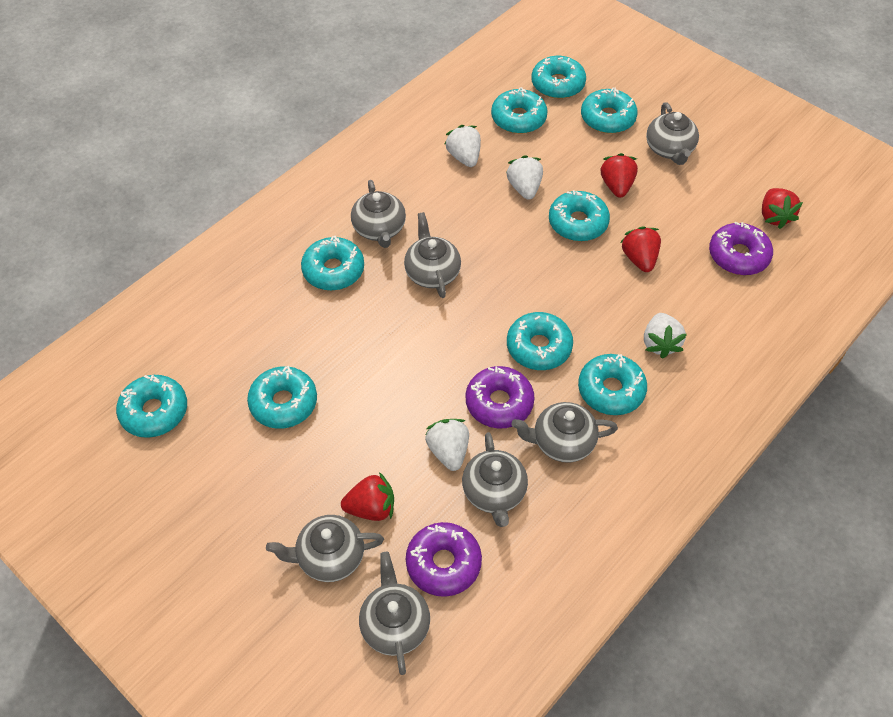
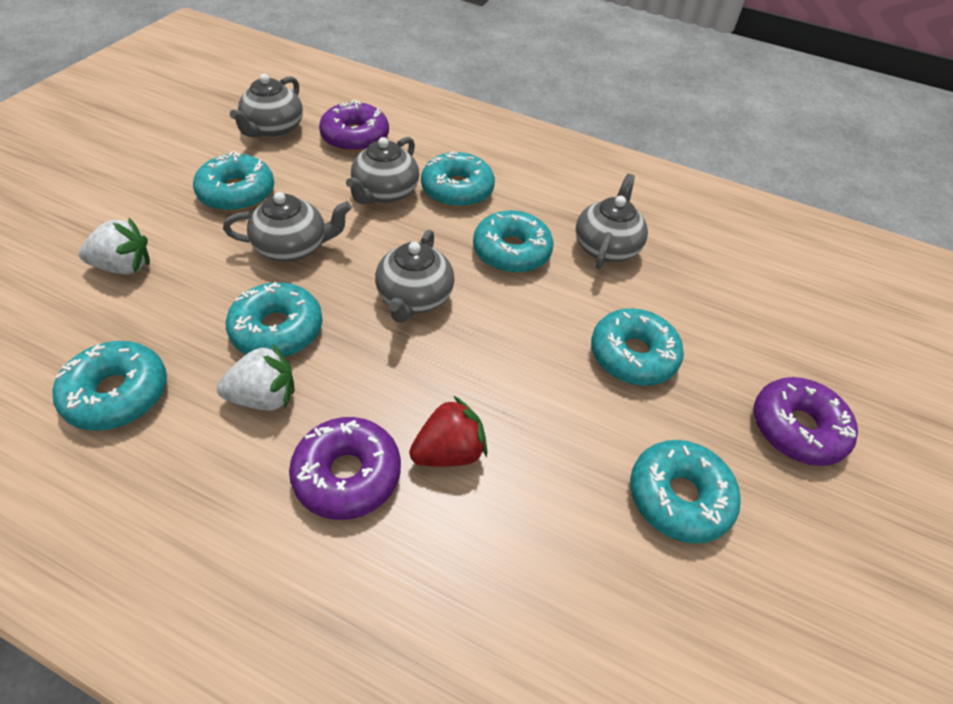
grey teapot: 7 -> 5
red strawberry: 4 -> 1
turquoise donut: 9 -> 7
white strawberry: 4 -> 2

